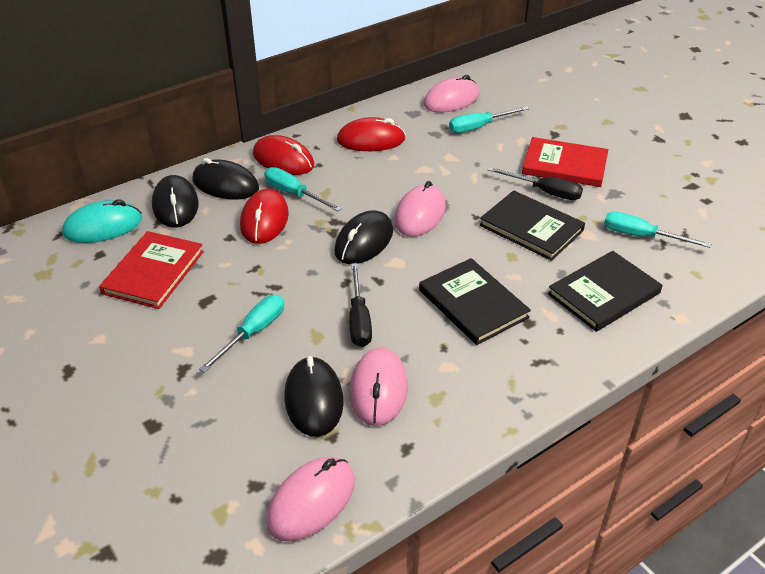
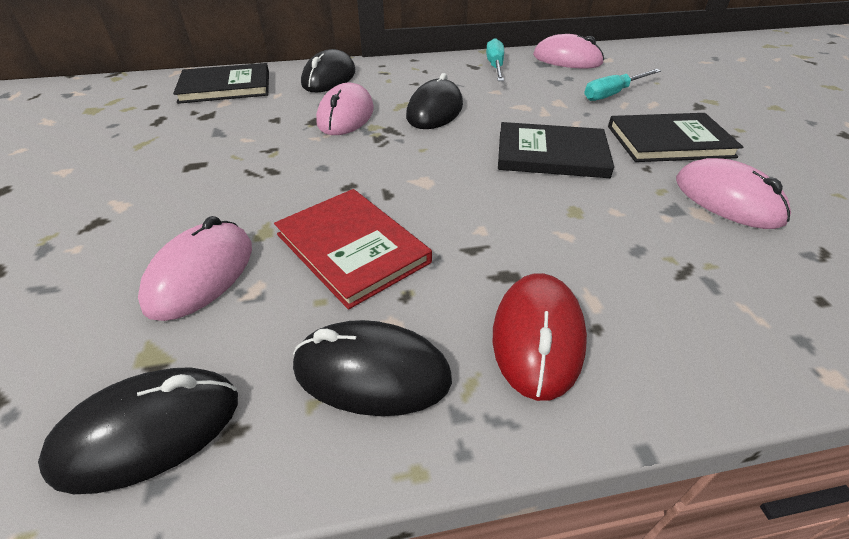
black screwdriver: 2 -> 0
red book: 2 -> 1
red mouse: 3 -> 1
turquoise mouse: 1 -> 0
turquoise screwdriver: 4 -> 2

